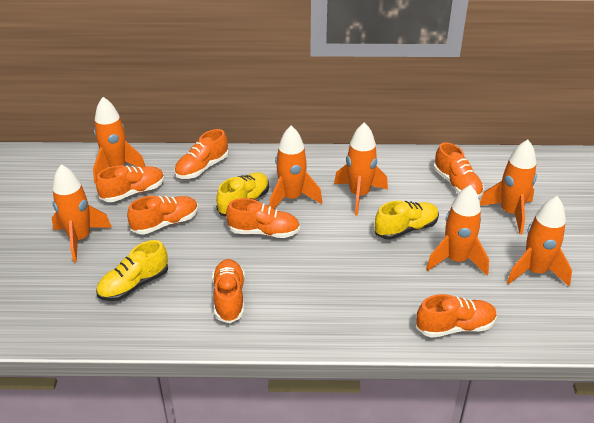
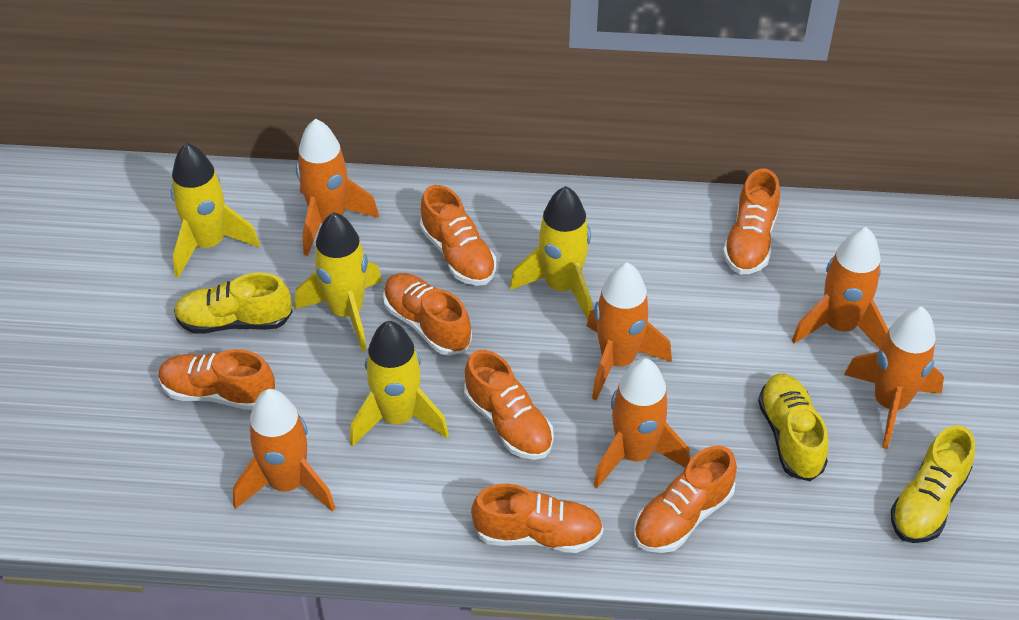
orange rocket: 7 -> 6
yellow rocket: 0 -> 4

